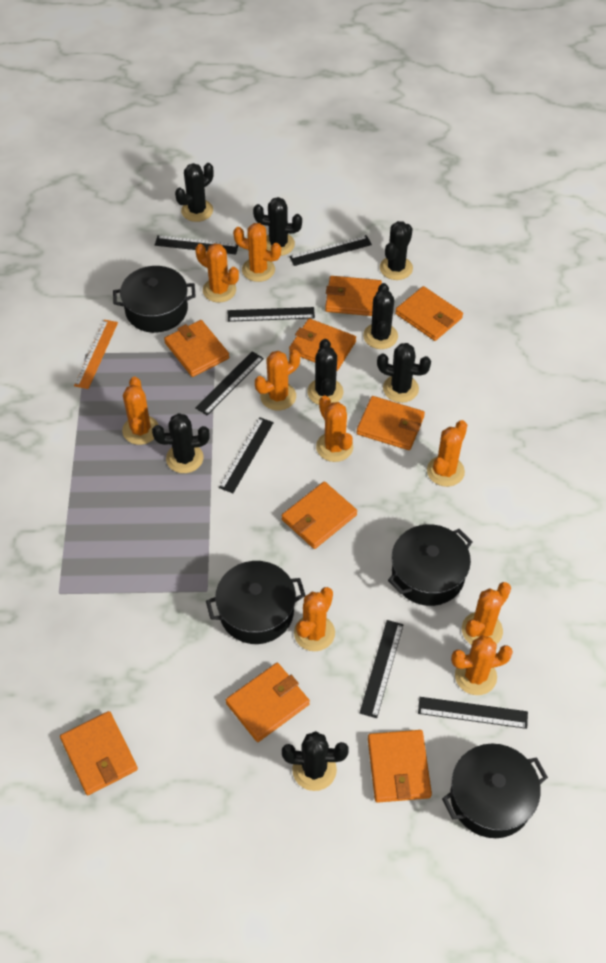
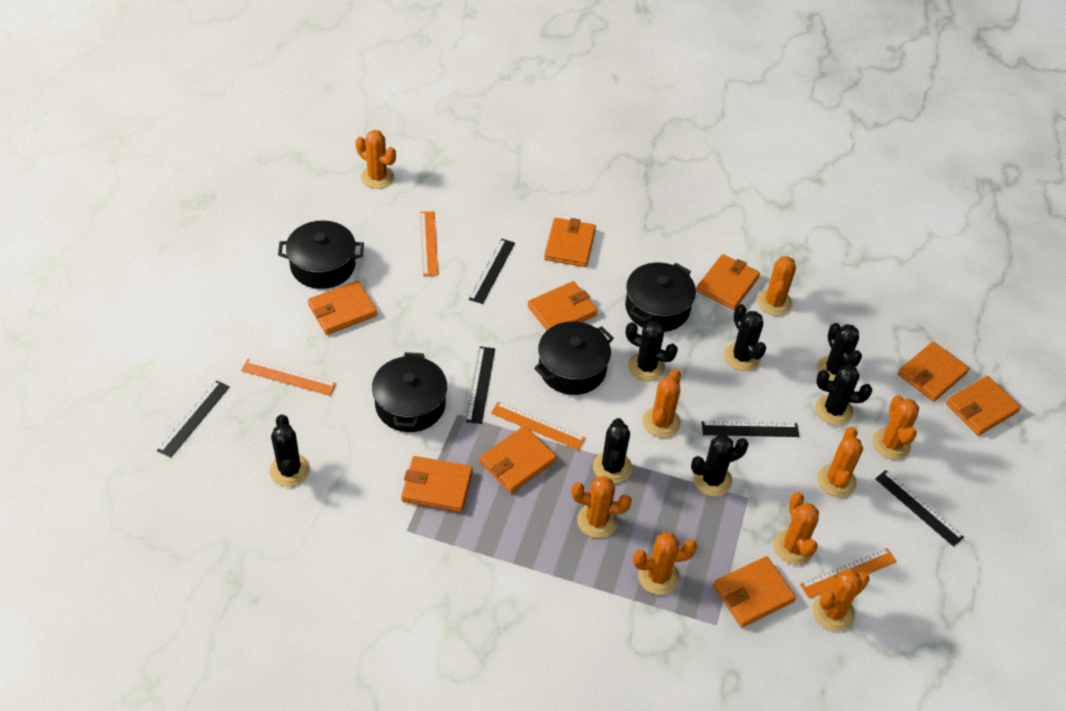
black cactus: 8 -> 7
black ruler: 7 -> 5
orange ruler: 1 -> 4

